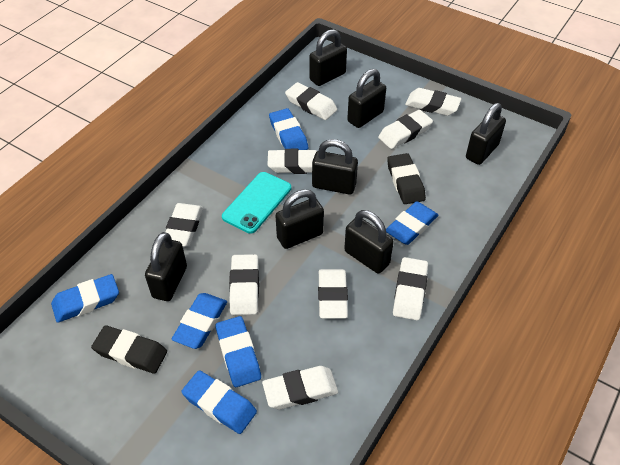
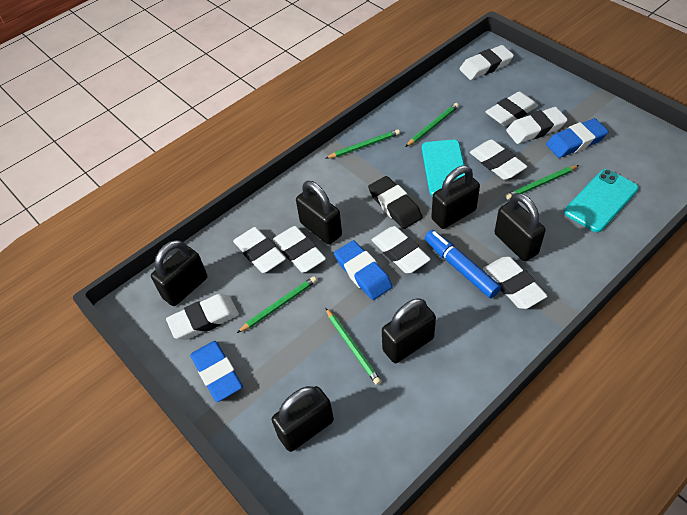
black eraser: 2 -> 1
black padlock: 7 -> 6
blue eraser: 6 -> 3
blue marker: 0 -> 1
green pencil: 0 -> 5
turquoise phone: 1 -> 2

